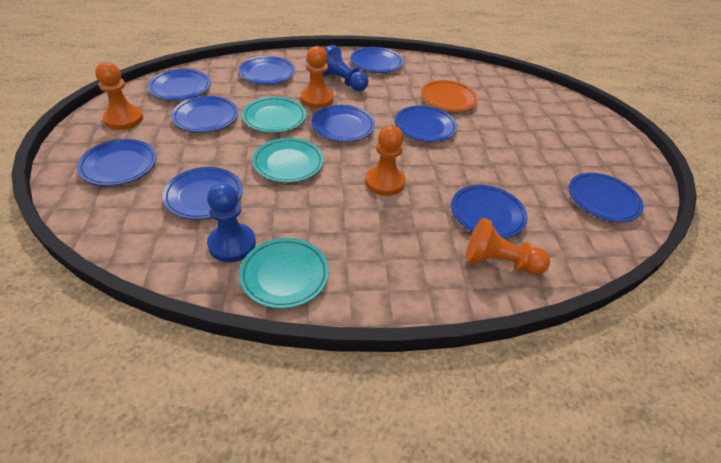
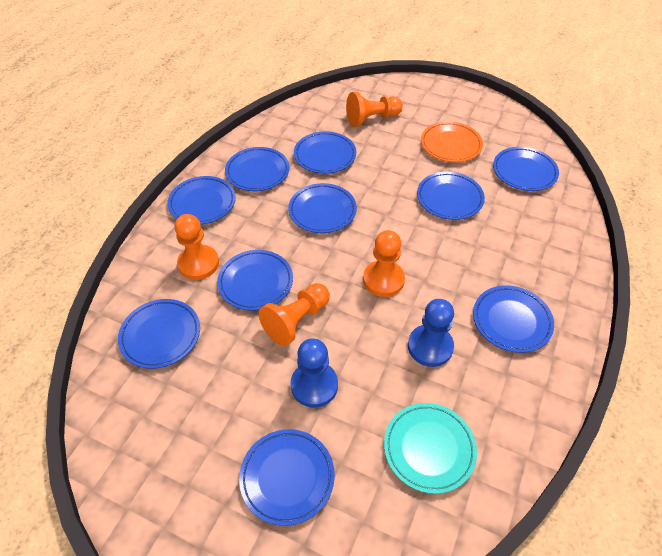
turquoise plate: 3 -> 1

